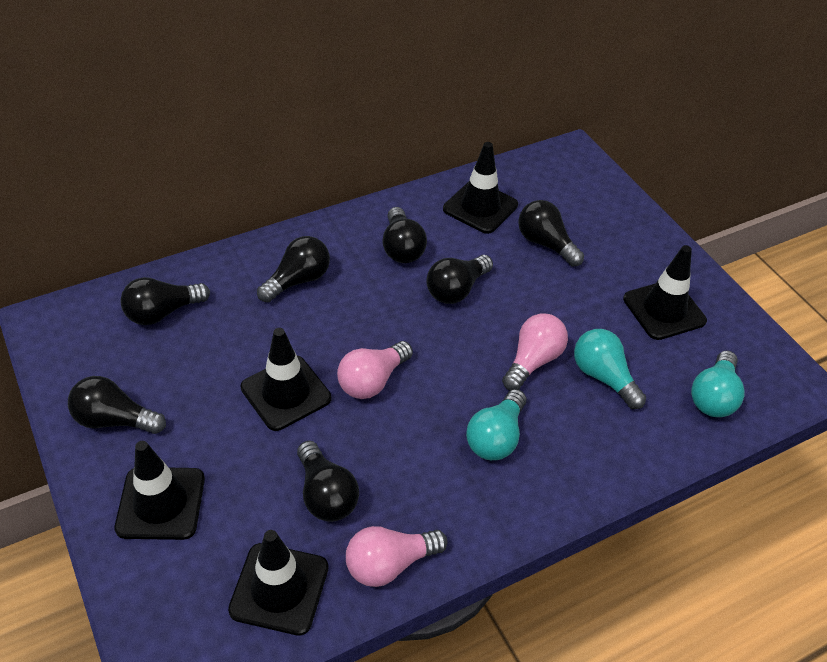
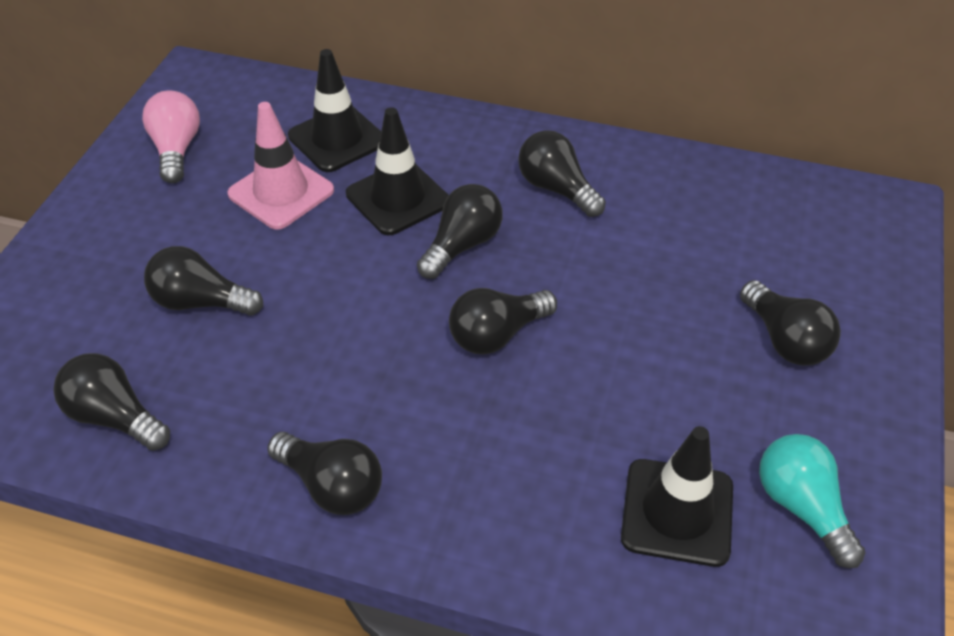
black traffic cone: 5 -> 3
pink light bulb: 3 -> 1
pink traffic cone: 0 -> 1
turquoise light bulb: 3 -> 1

